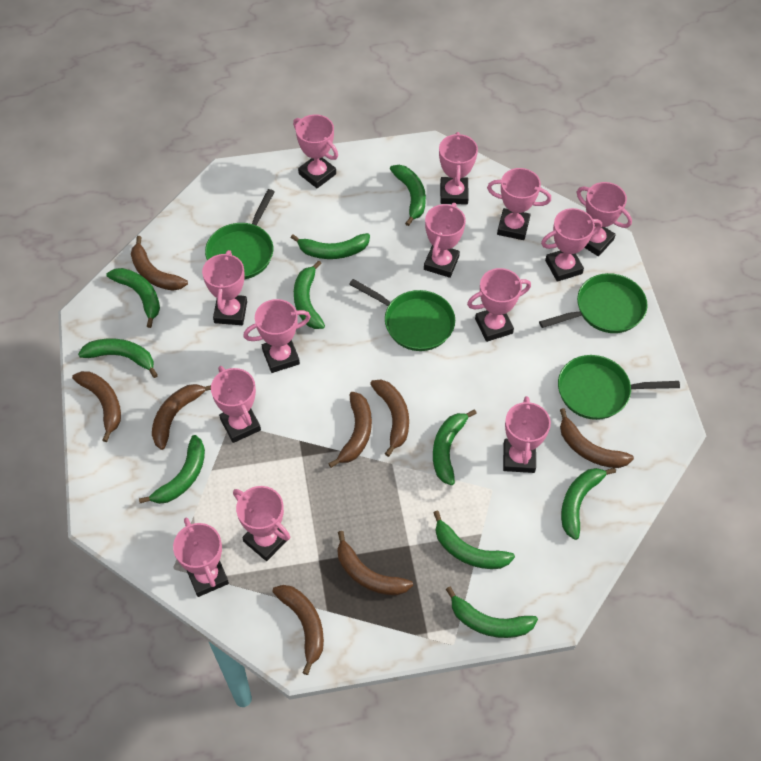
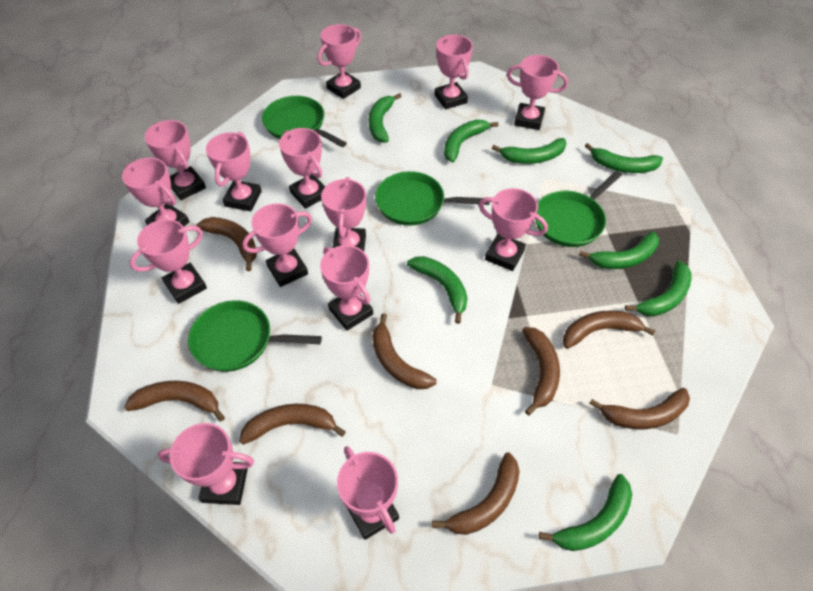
green banana: 10 -> 8
pink trophy: 13 -> 14

